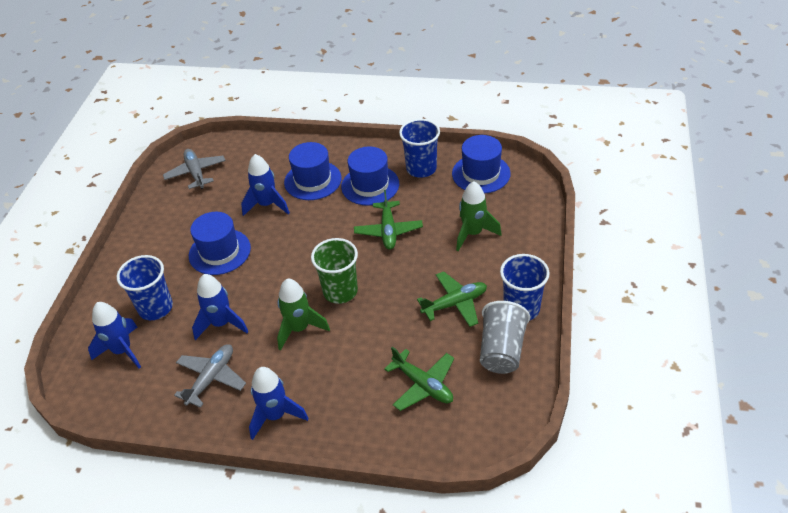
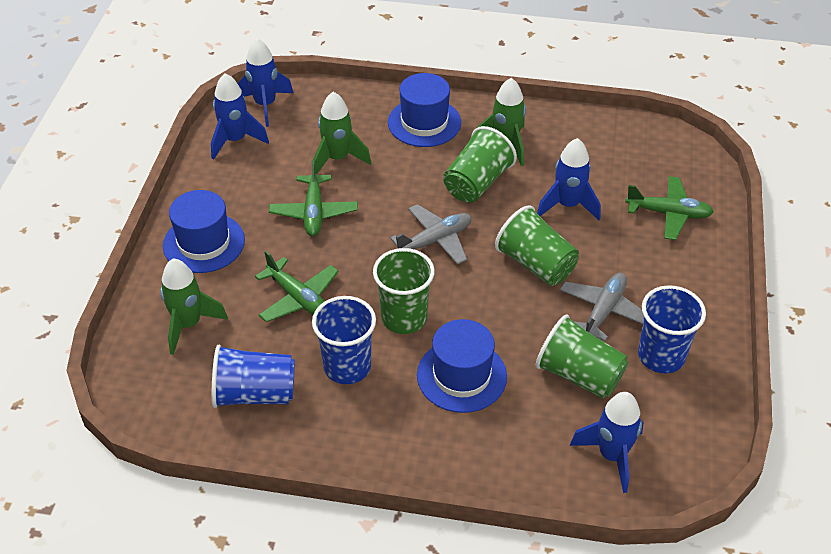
blue hat: 4 -> 3
green cup: 1 -> 4
green rocket: 2 -> 3
grey cup: 1 -> 0

